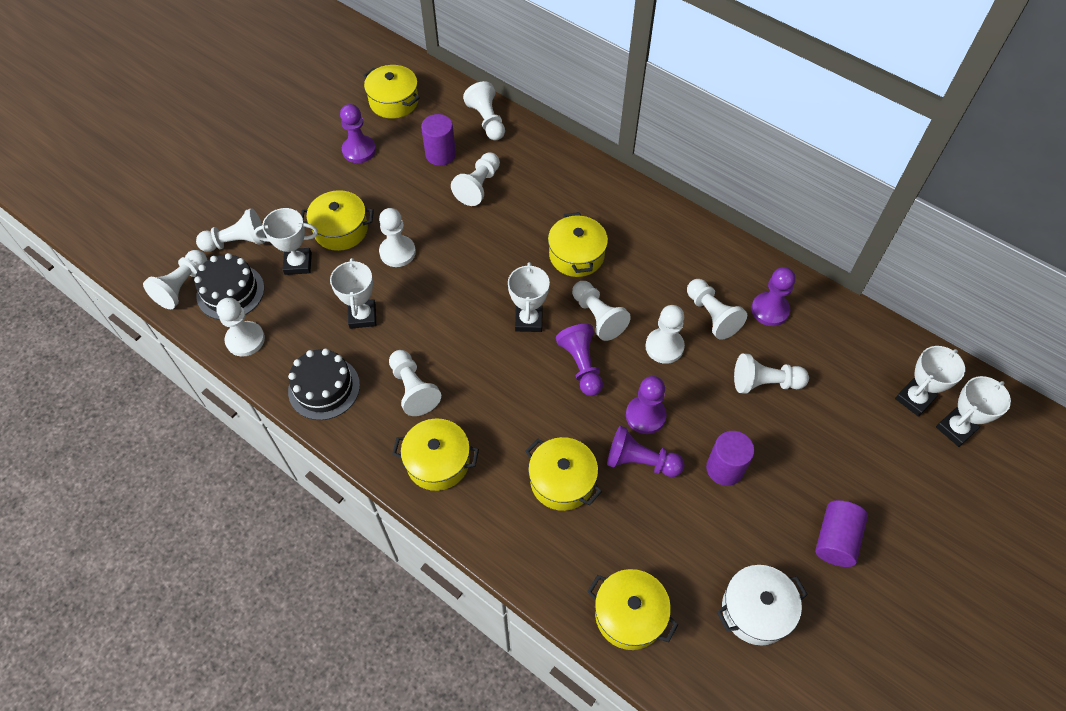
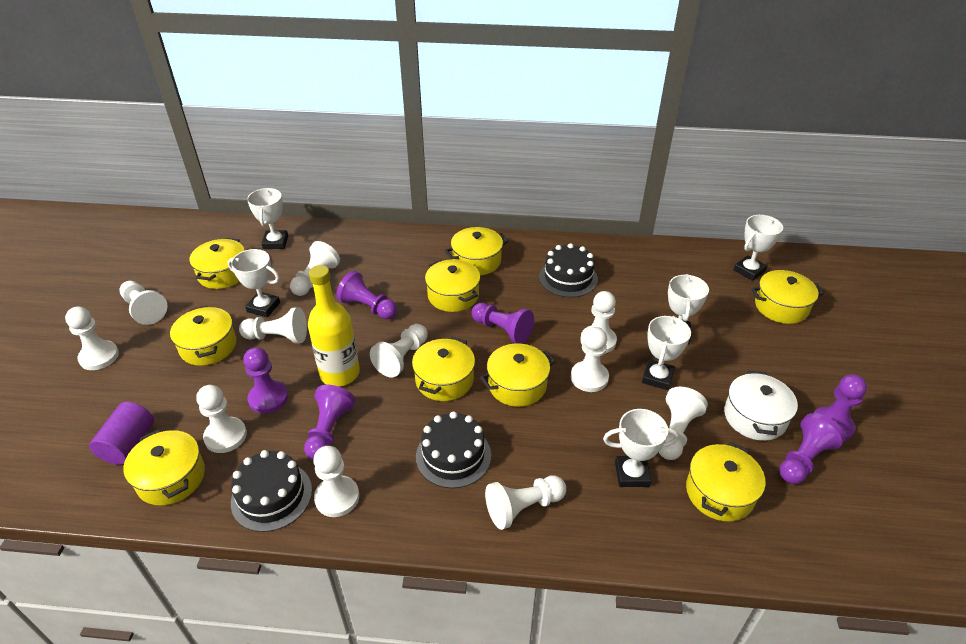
black cake: 2 -> 3
purple cylinder: 3 -> 1
purple pawn: 5 -> 6
white trophy: 5 -> 6
yellow bottle: 0 -> 1
yellow pot: 6 -> 9

